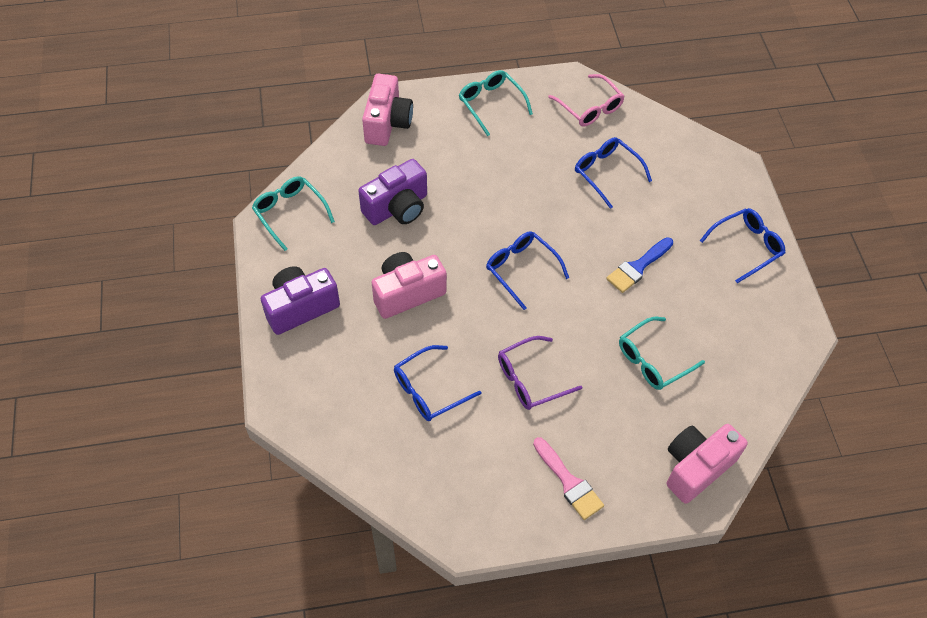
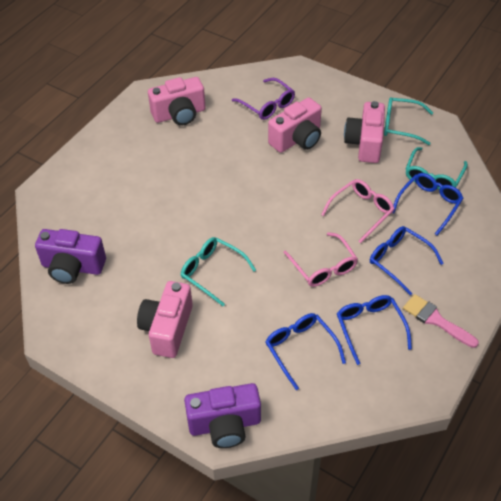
blue brush: 1 -> 0
pink camera: 3 -> 4
pink glasses: 1 -> 2

